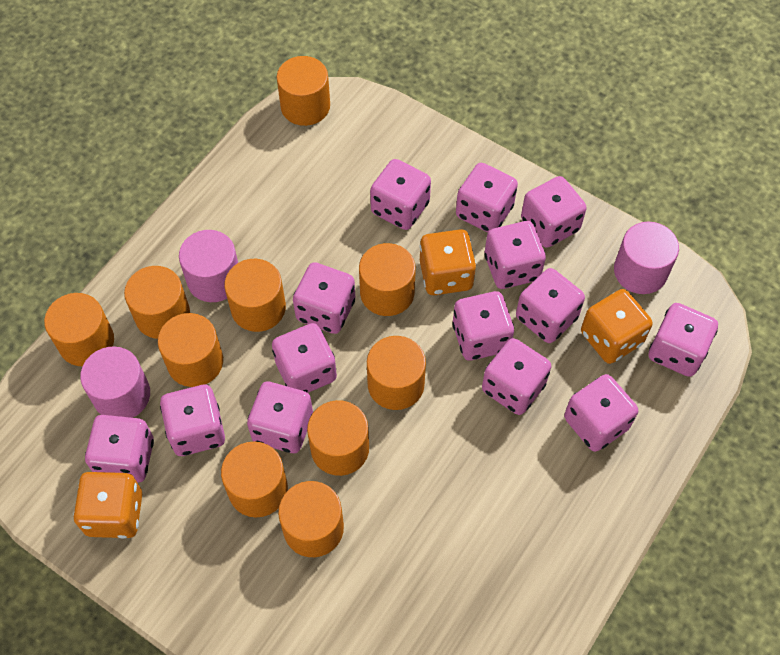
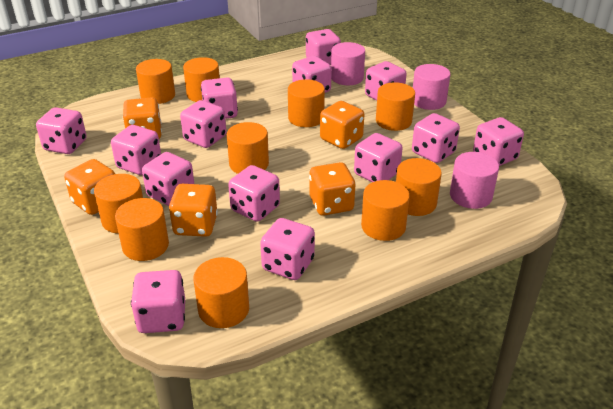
orange dice: 3 -> 5

